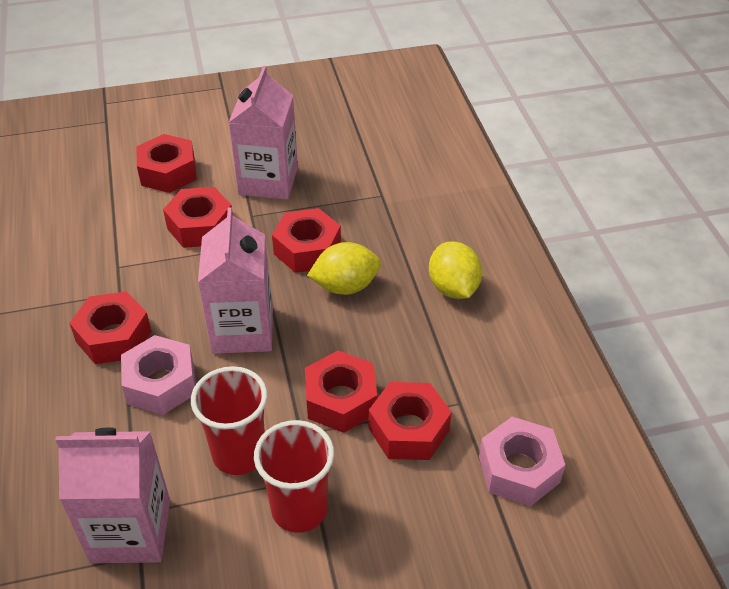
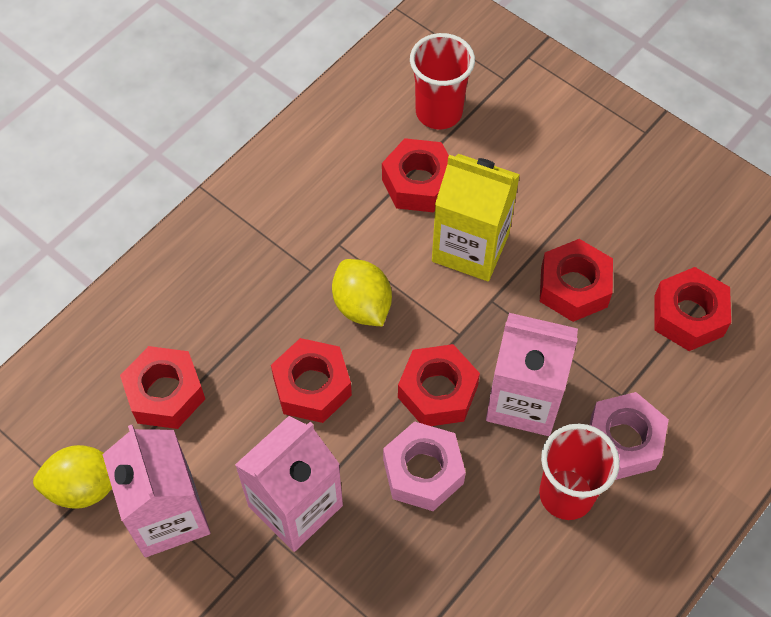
yellow carton: 0 -> 1

